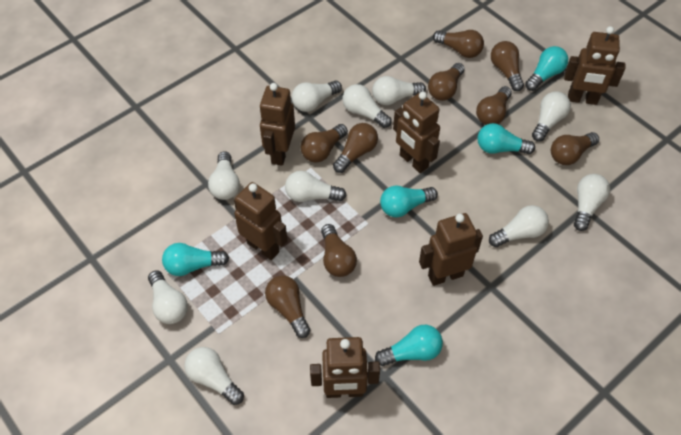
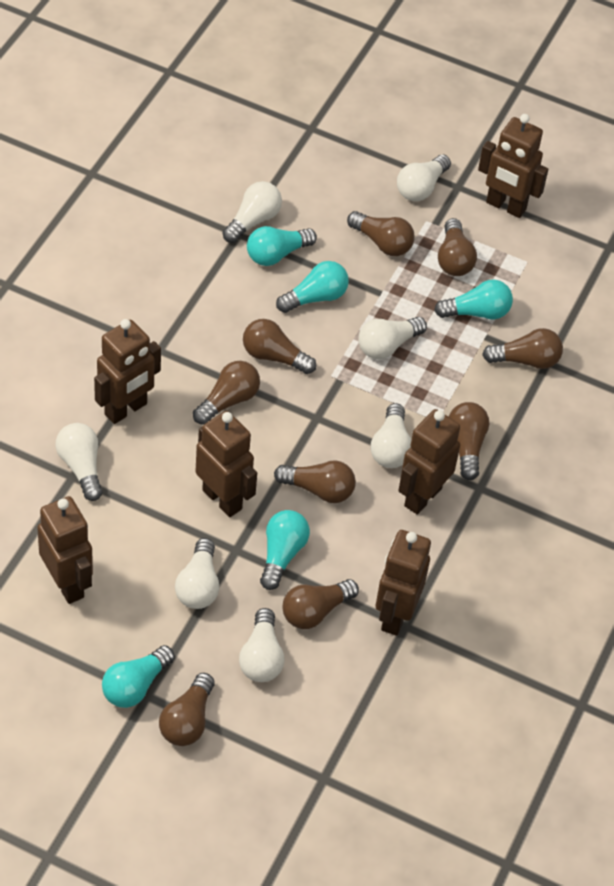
white light bulb: 10 -> 7

